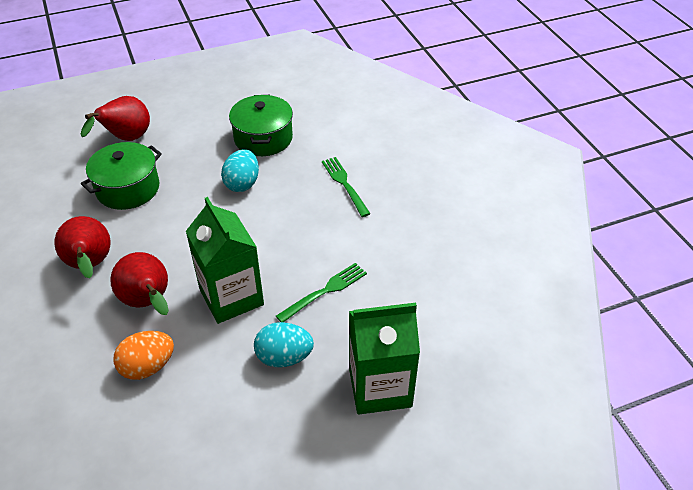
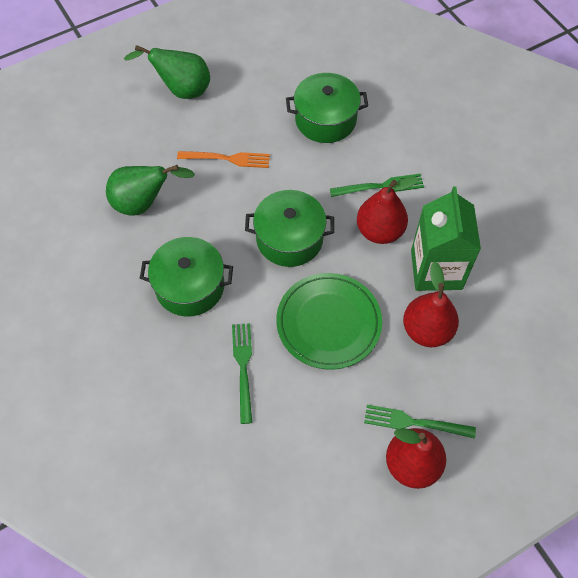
green carton: 2 -> 1
green fork: 2 -> 3
green pear: 0 -> 2
green plate: 0 -> 1
green pot: 2 -> 3
orange egg: 1 -> 0
orange fork: 0 -> 1
turquoise egg: 2 -> 0

